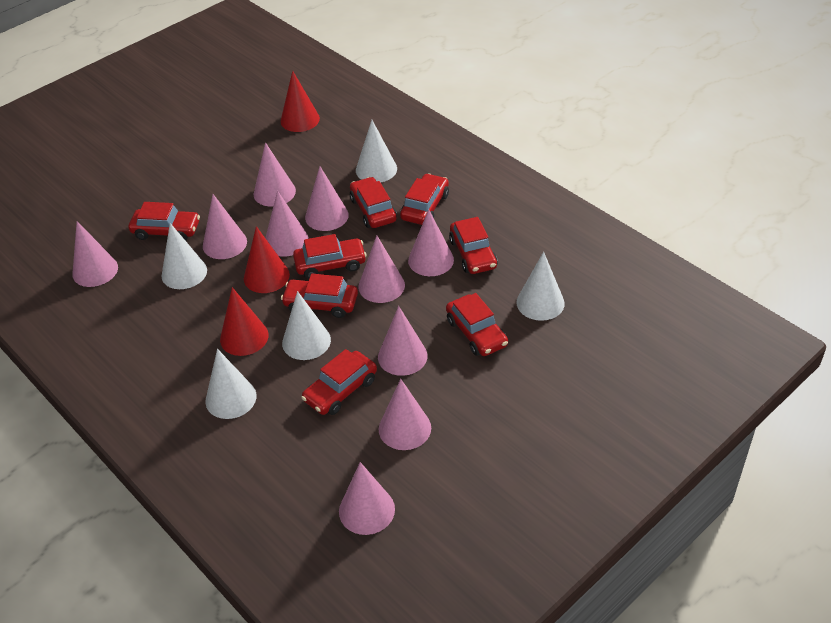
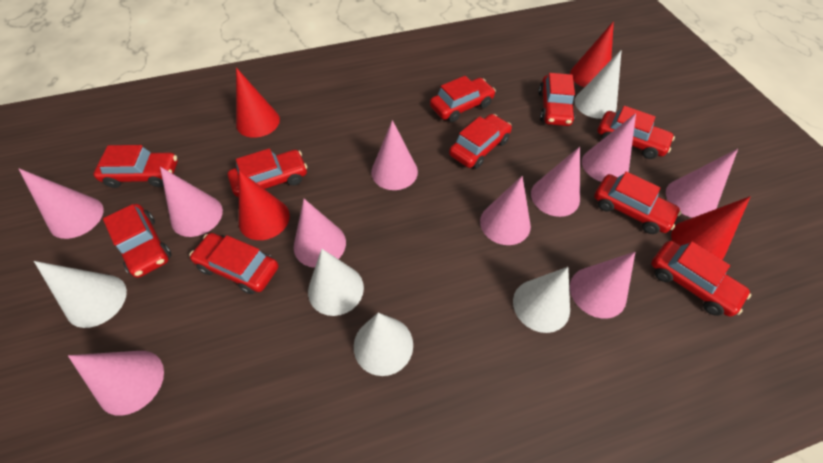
red car: 8 -> 10
red cone: 3 -> 4

